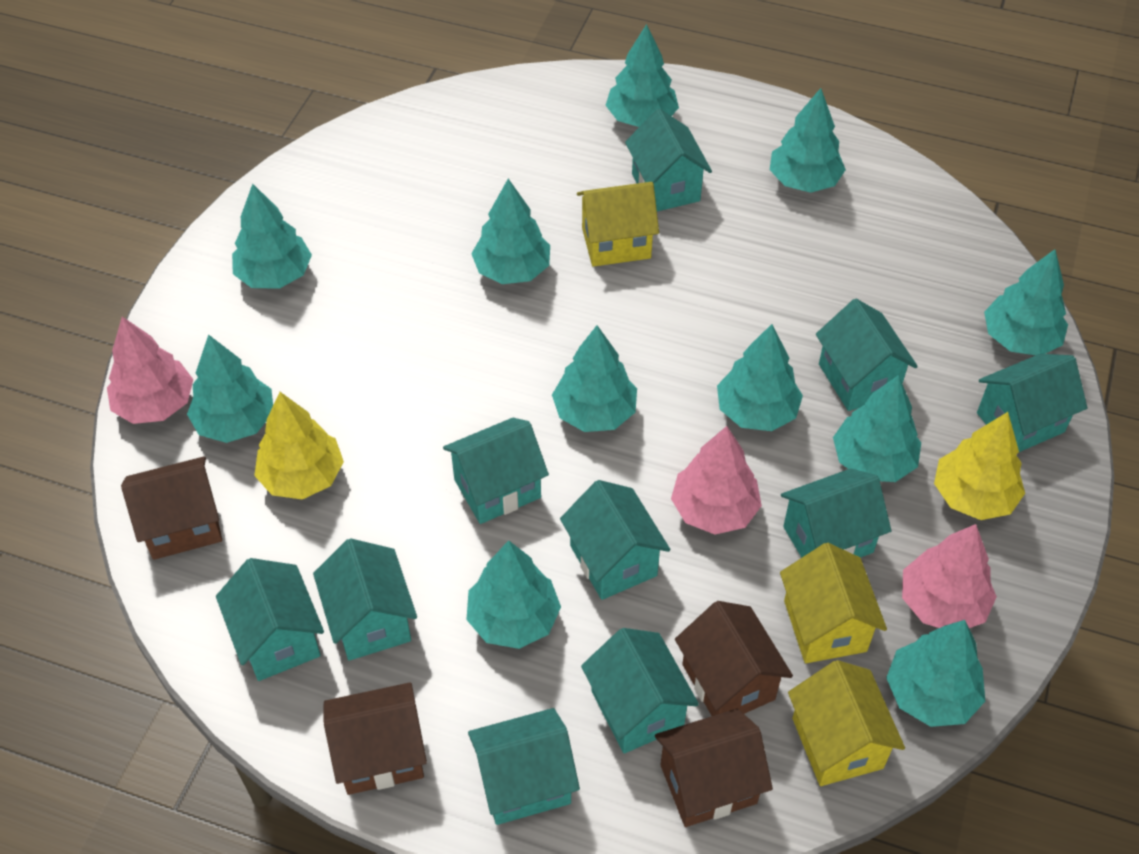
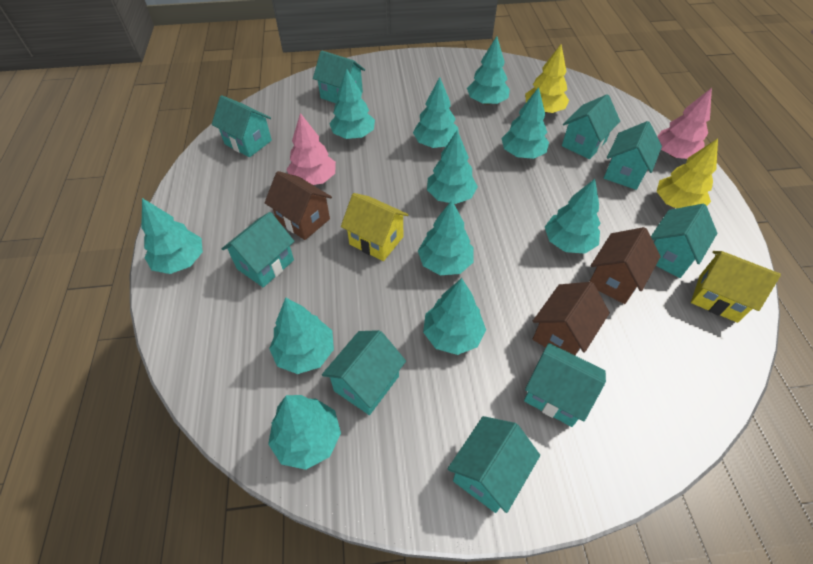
brown house: 4 -> 3
pink tree: 3 -> 2
turquoise house: 10 -> 9
yellow house: 3 -> 2

